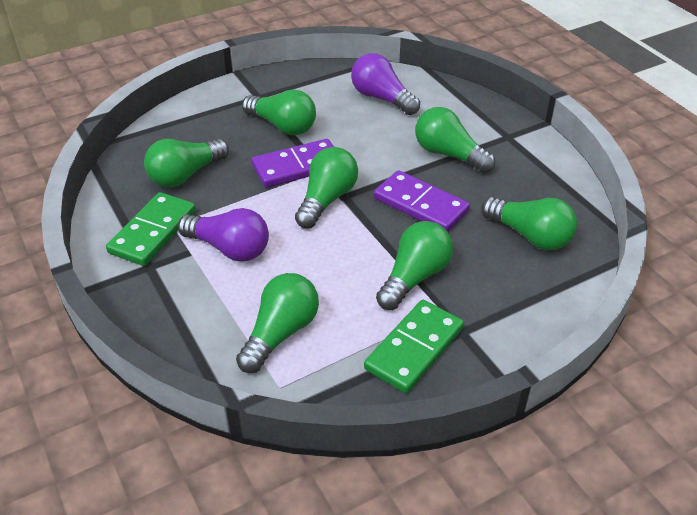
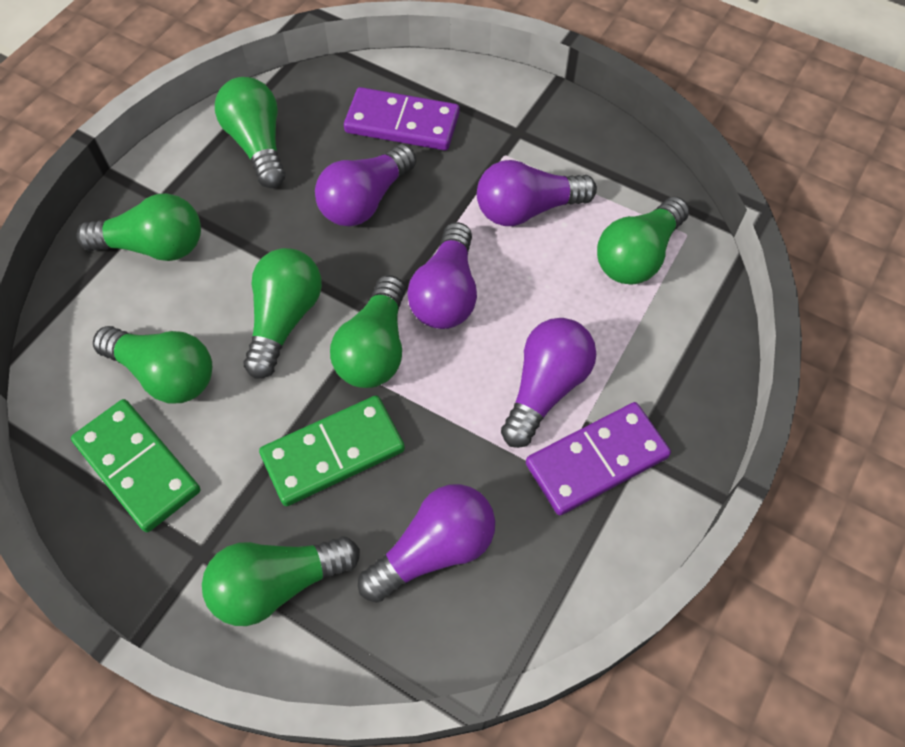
purple light bulb: 2 -> 5

